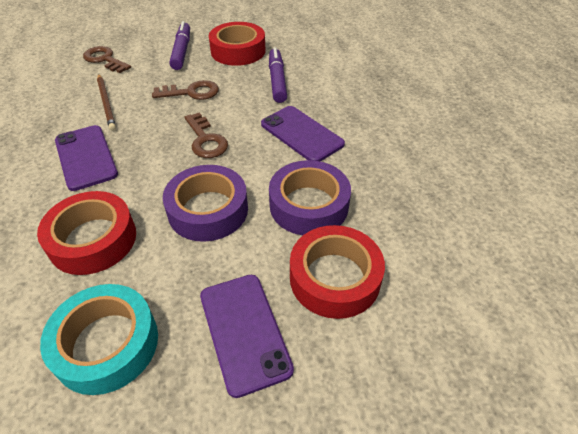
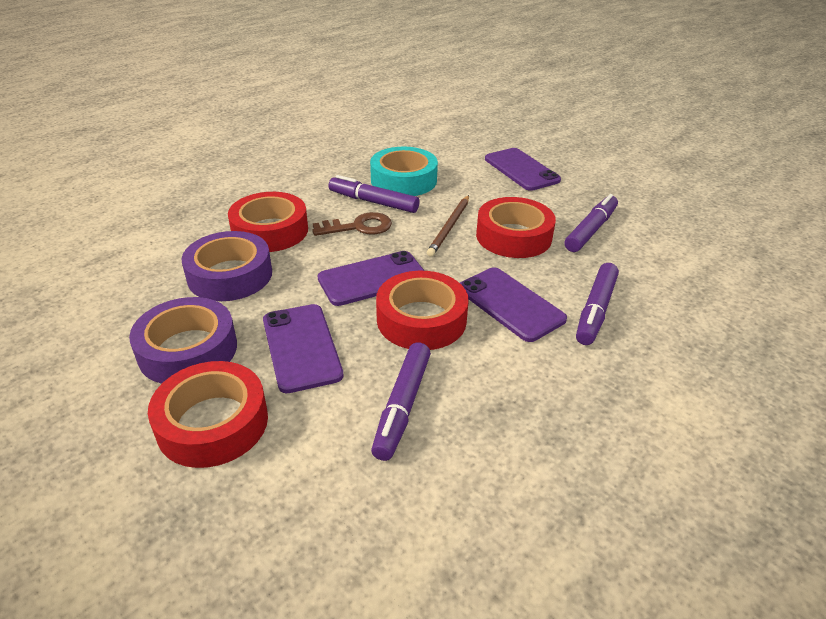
brown key: 3 -> 1
purple marker: 2 -> 4
purple phone: 3 -> 4
red tape: 3 -> 4

